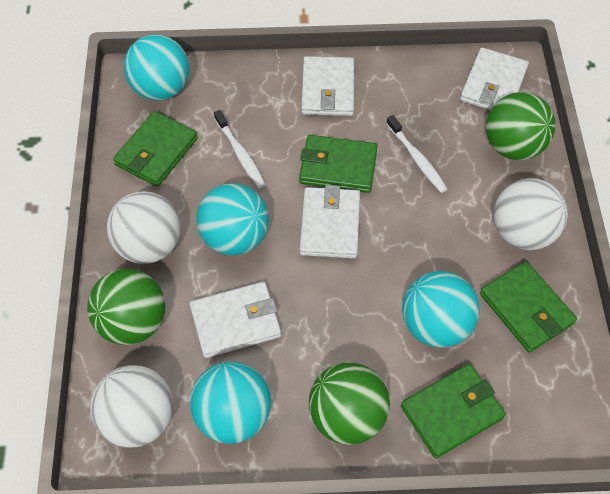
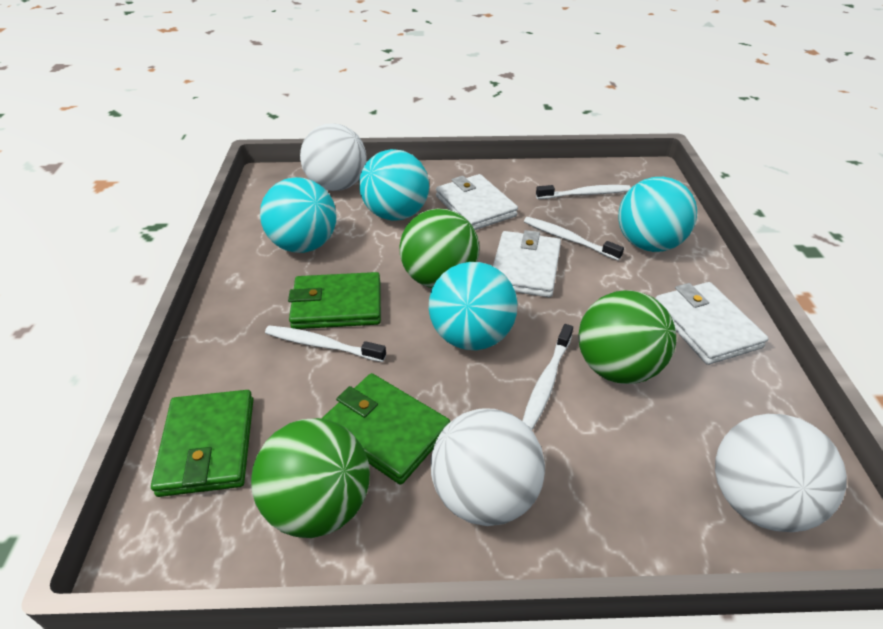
green wallet: 4 -> 3
white toothbrush: 2 -> 4
white wallet: 4 -> 3

